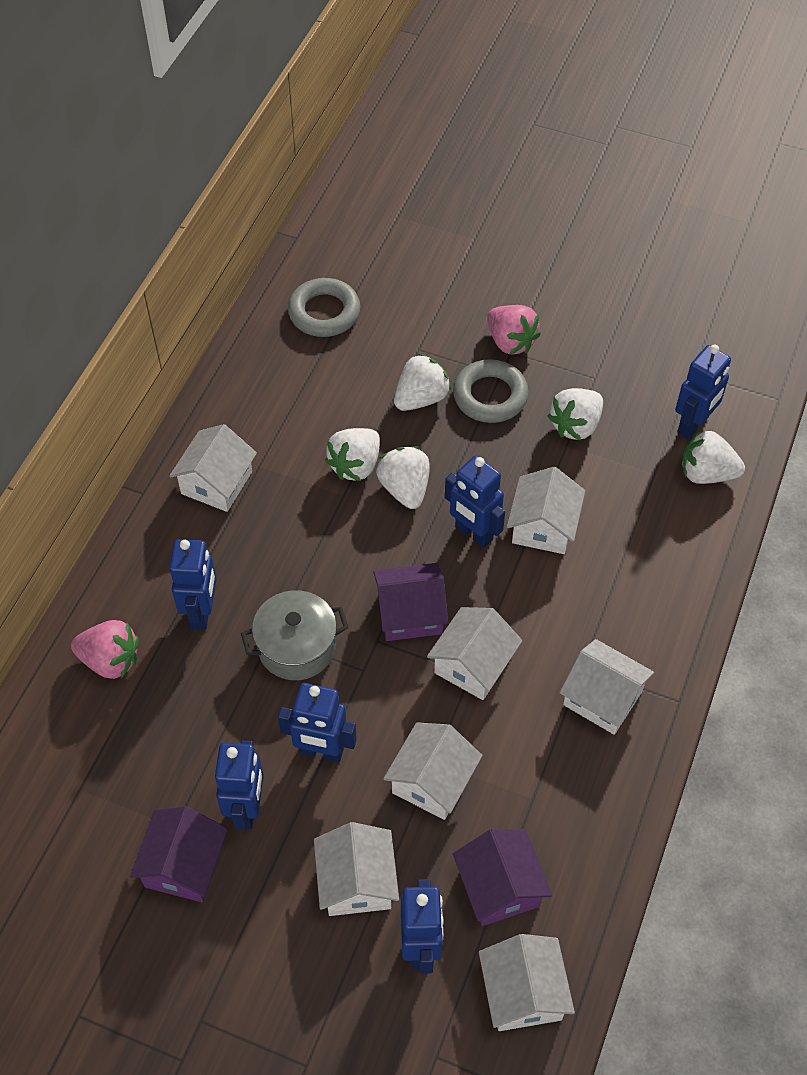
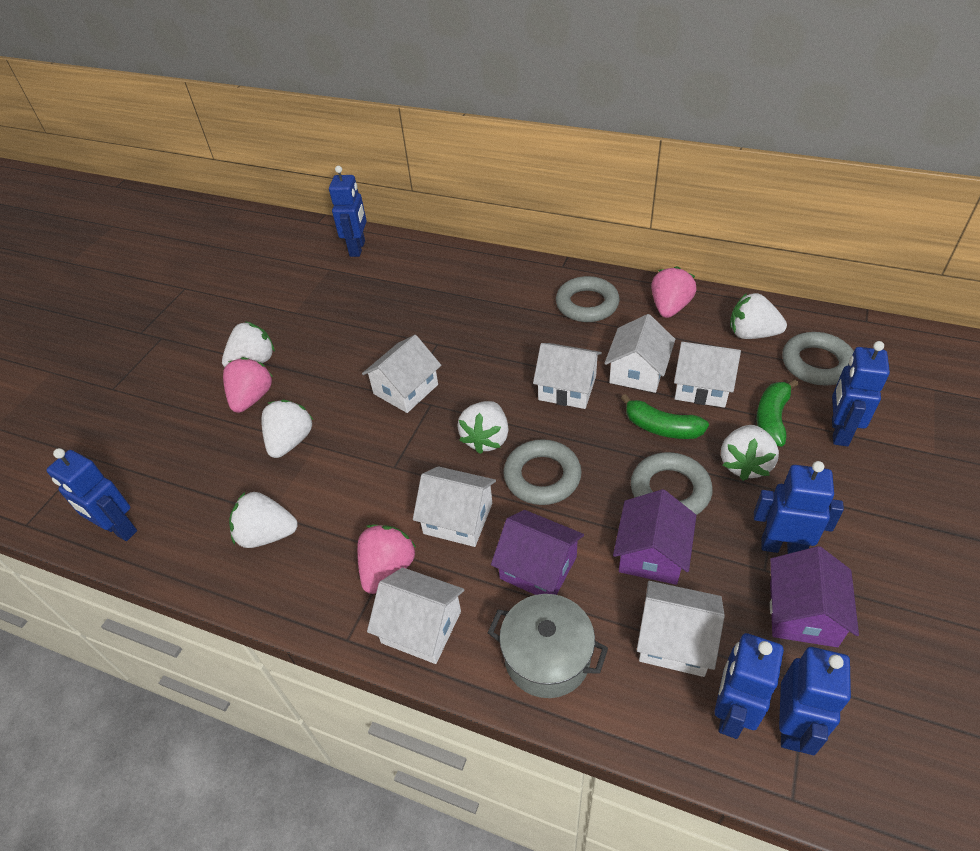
green banana: 0 -> 2
grey ring: 2 -> 4
pink strawberry: 2 -> 3
white strawberry: 5 -> 6

